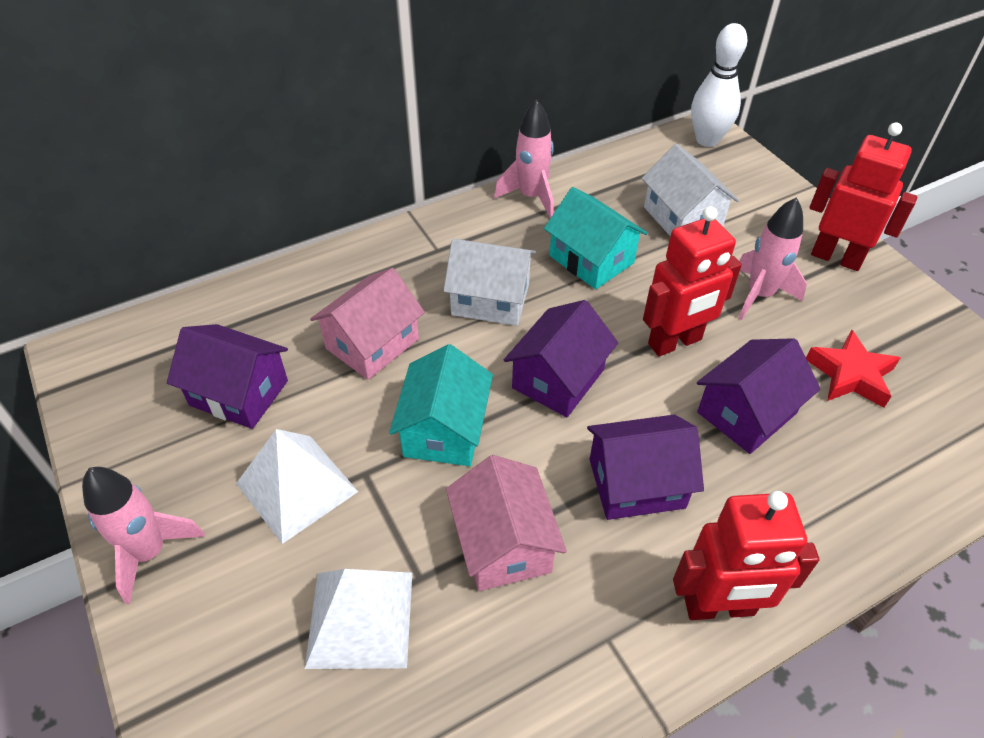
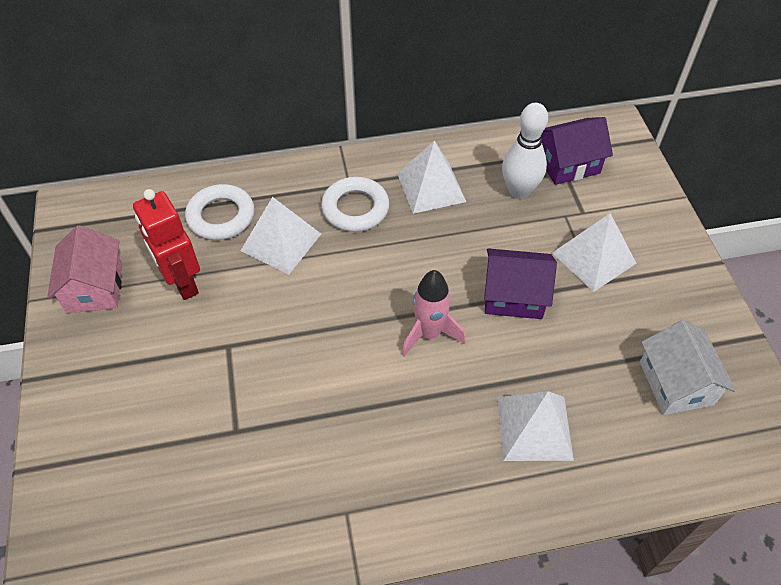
pink house: 2 -> 1
pink rocket: 3 -> 1
purple house: 4 -> 2
red robot: 3 -> 1
red star: 1 -> 0
turquoise house: 2 -> 0
white house: 2 -> 1
white pyramid: 2 -> 4
white ring: 0 -> 2

